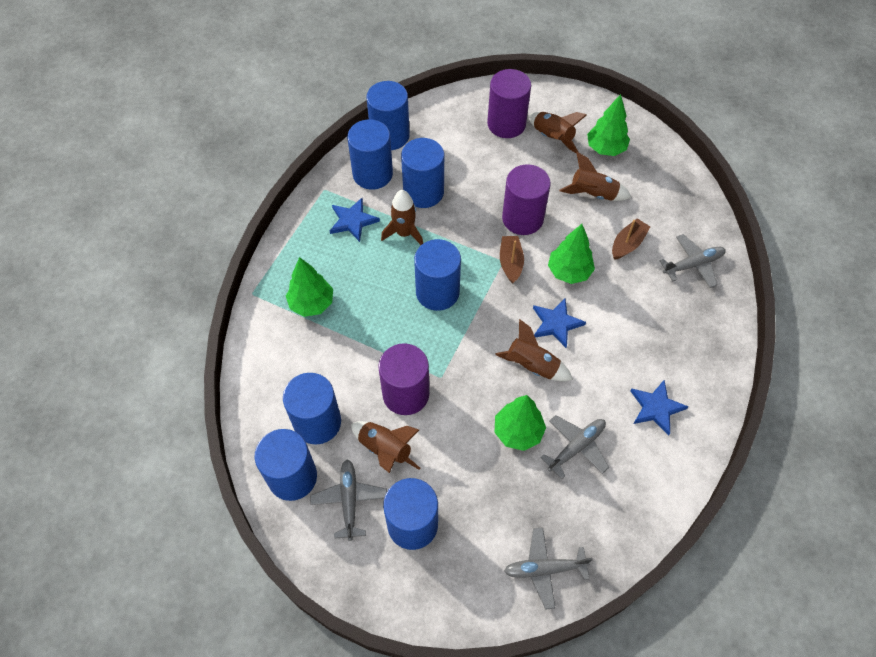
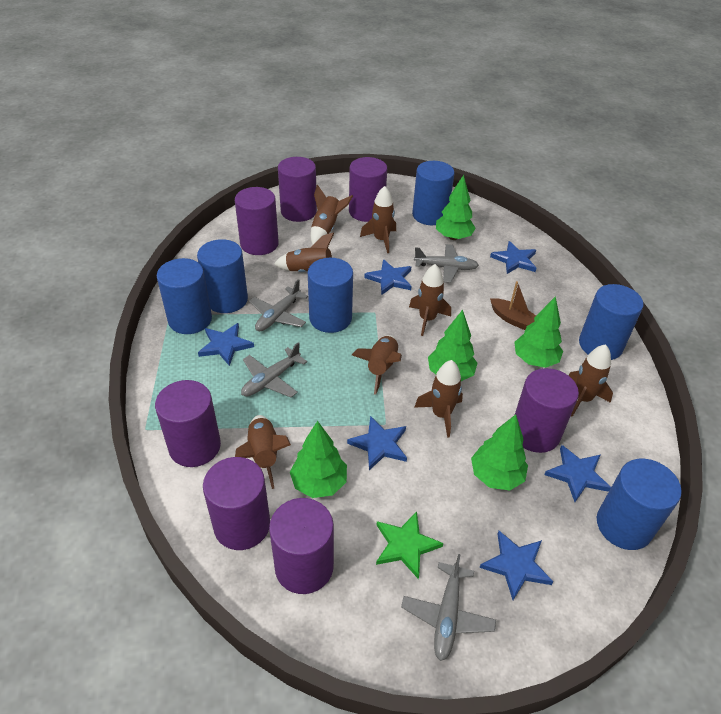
blue cylinder: 7 -> 6
blue star: 3 -> 6
brown boat: 2 -> 1
brown rocket: 5 -> 8
green star: 0 -> 1
green tree: 4 -> 5
purple cylinder: 3 -> 7

